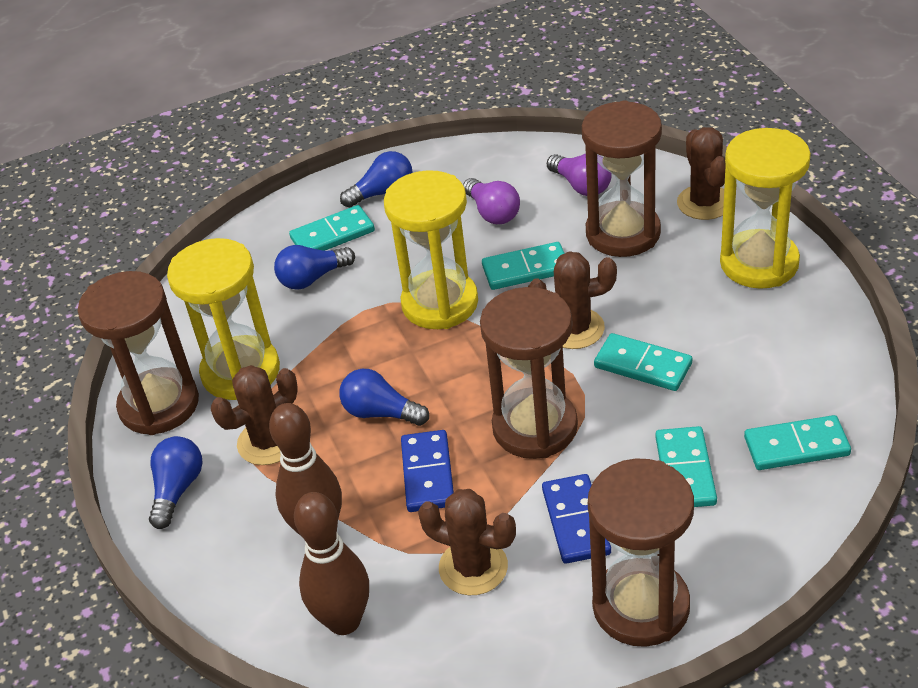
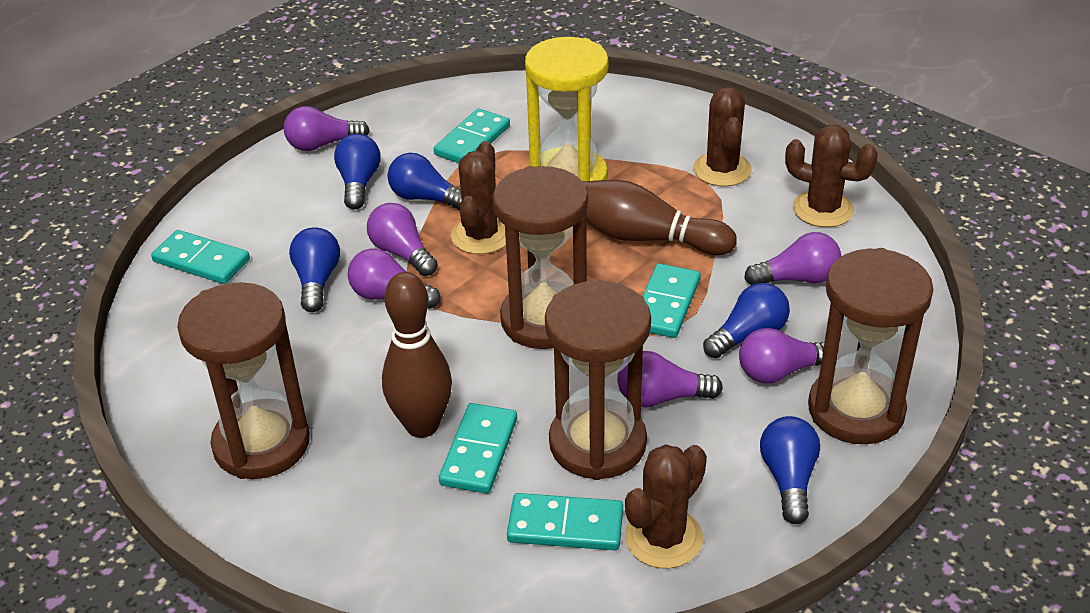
blue domino: 2 -> 0
blue light bulb: 4 -> 5
purple light bulb: 2 -> 6
yellow hourglass: 3 -> 1

